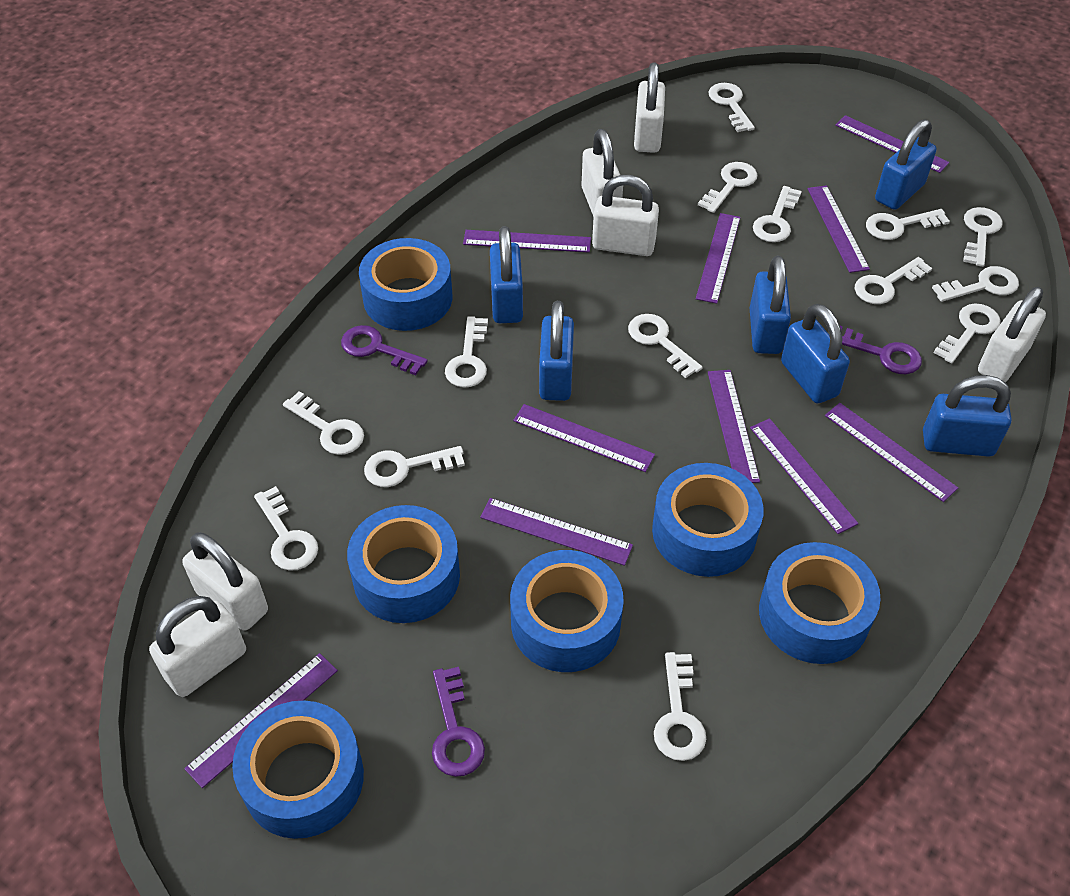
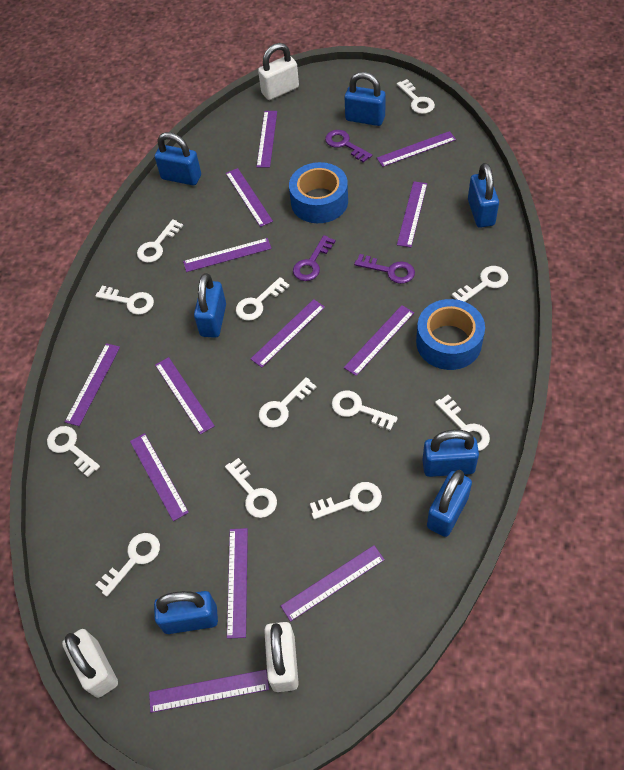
blue padlock: 6 -> 7
blue tape: 6 -> 2
purple ruler: 10 -> 13
white key: 14 -> 12
white padlock: 6 -> 3

